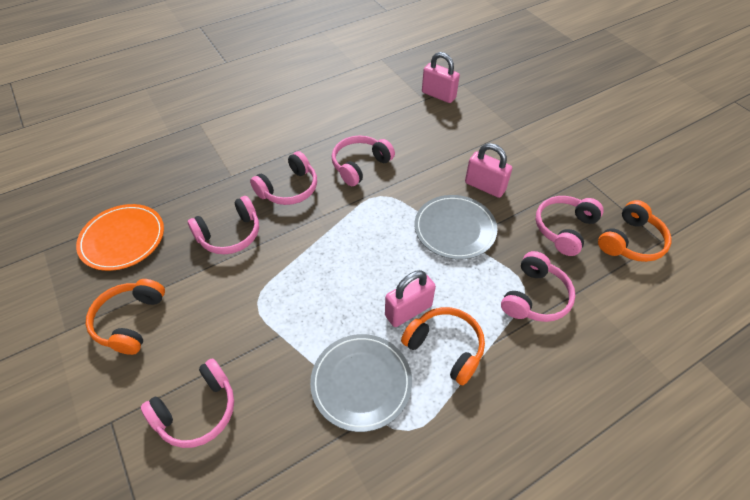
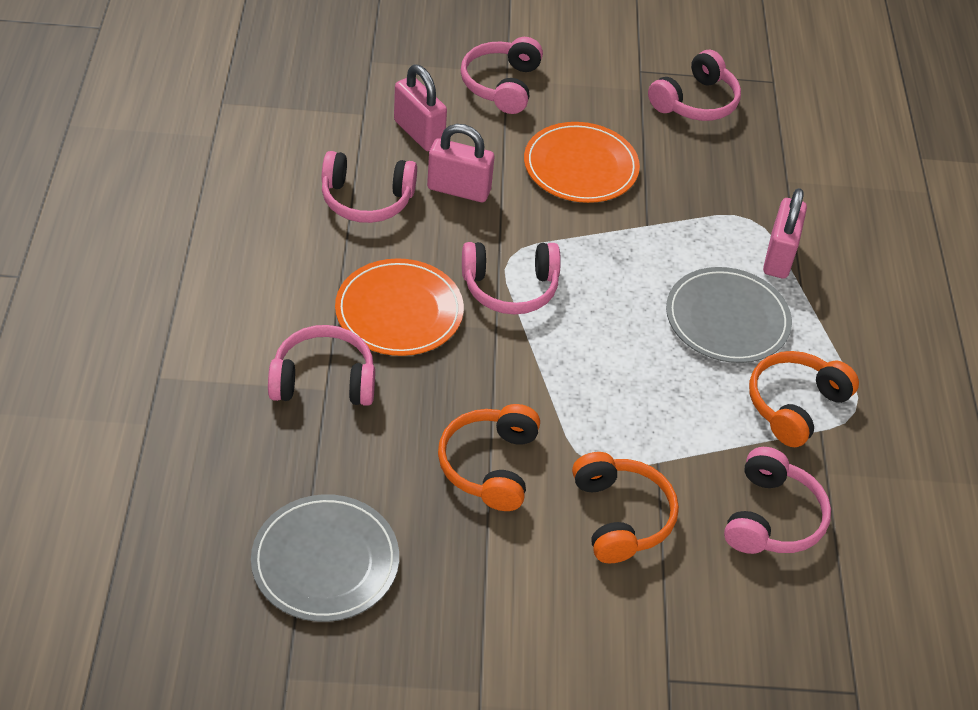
orange plate: 1 -> 2

